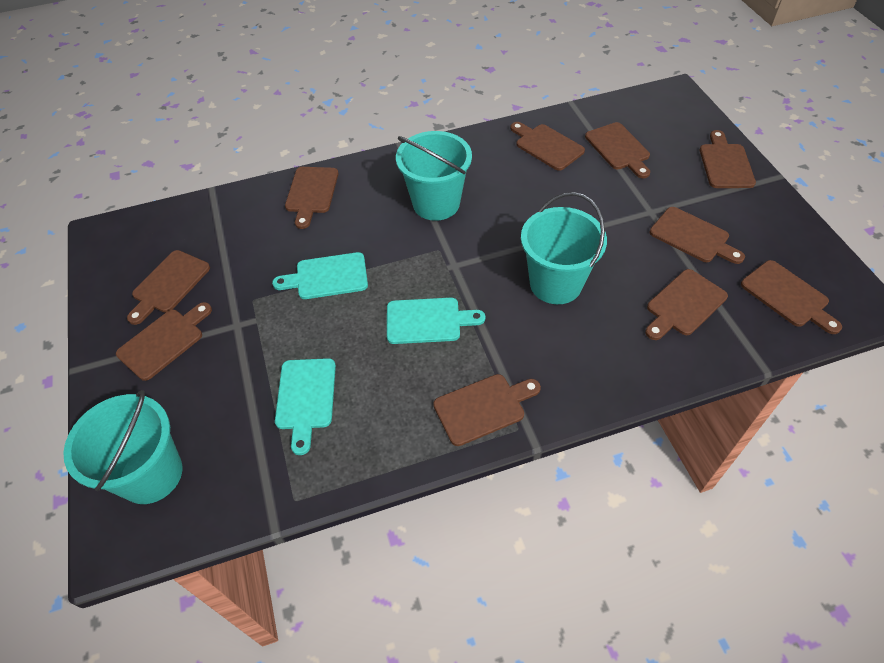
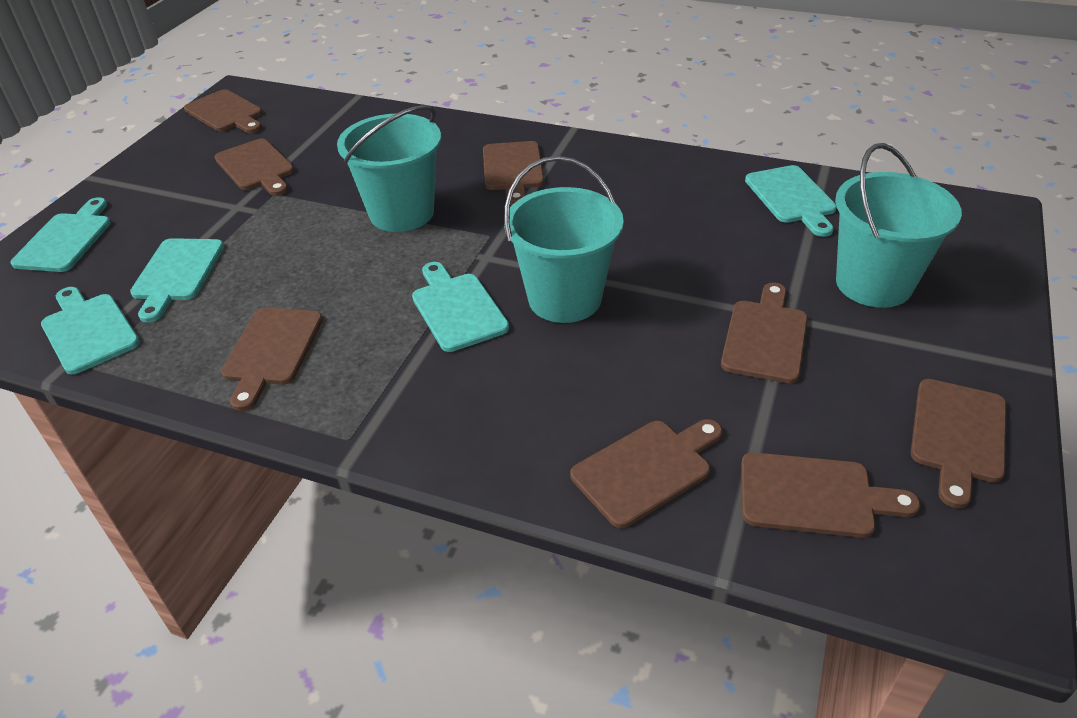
brown cutting board: 10 -> 8
turquoise cutting board: 3 -> 5

